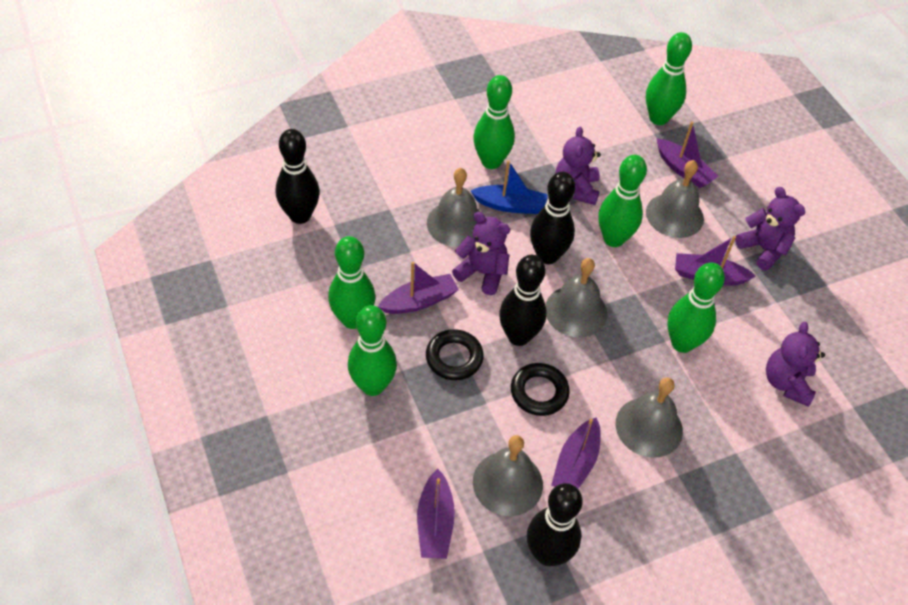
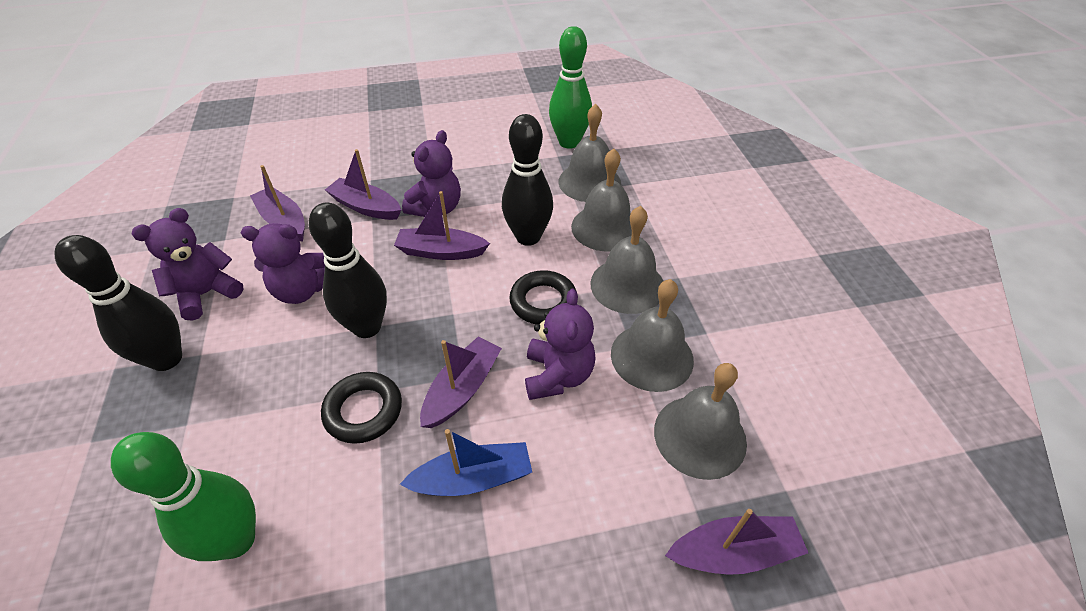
black bowling pin: 4 -> 3
green bowling pin: 6 -> 2

